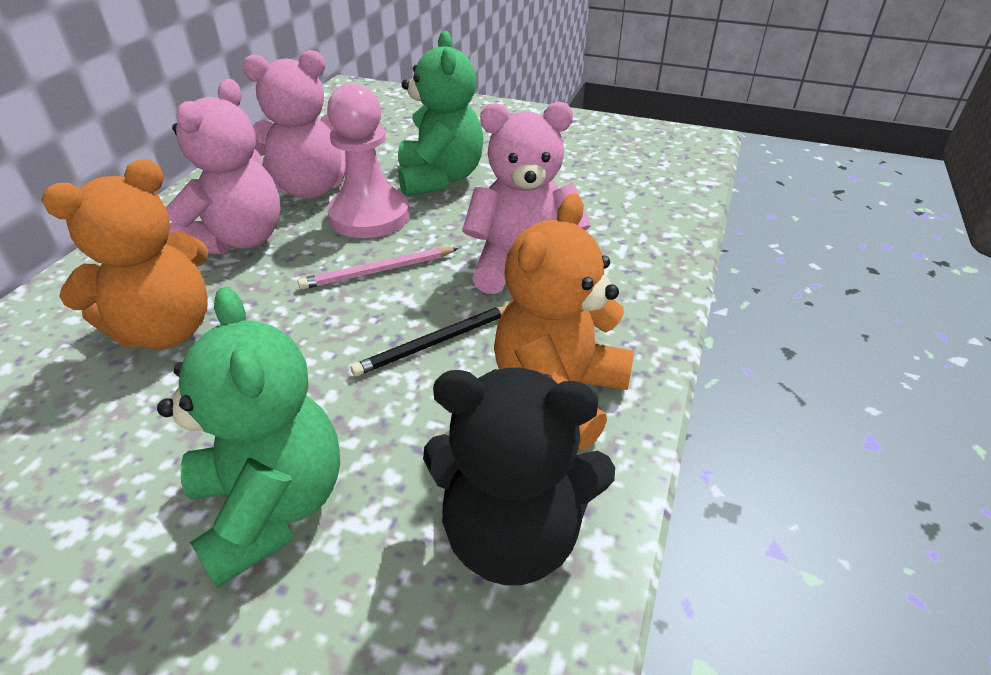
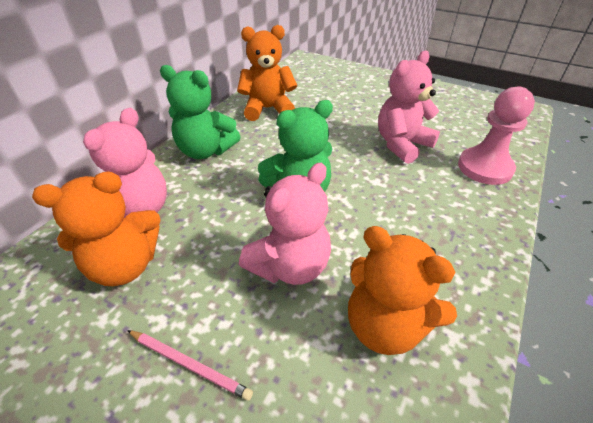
black pencil: 1 -> 0
black teddy bear: 1 -> 0
orange teddy bear: 2 -> 3

